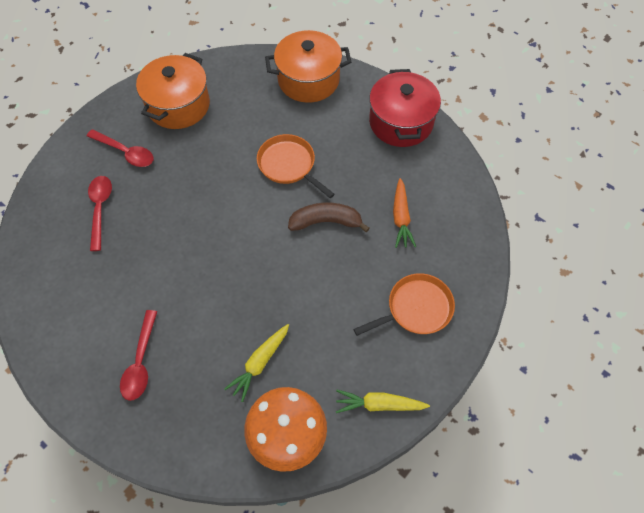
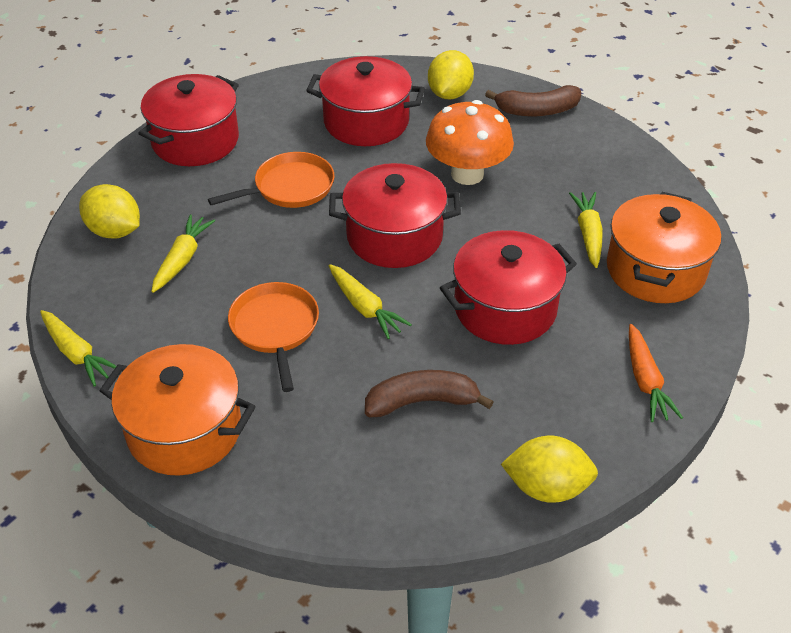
brown banana: 1 -> 2
red pot: 1 -> 4
red spoon: 3 -> 0
yellow carrot: 2 -> 4
yellow lemon: 0 -> 3

